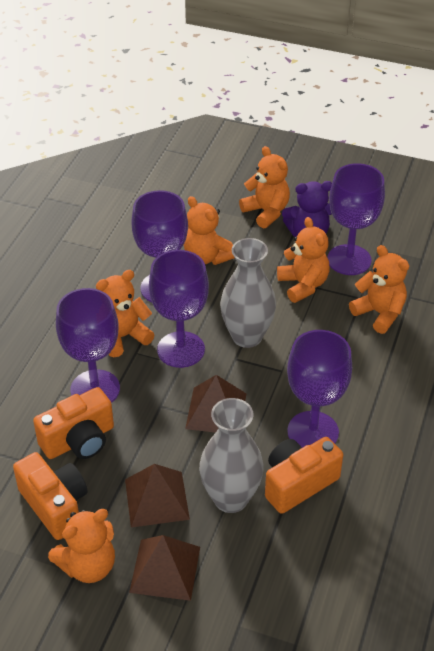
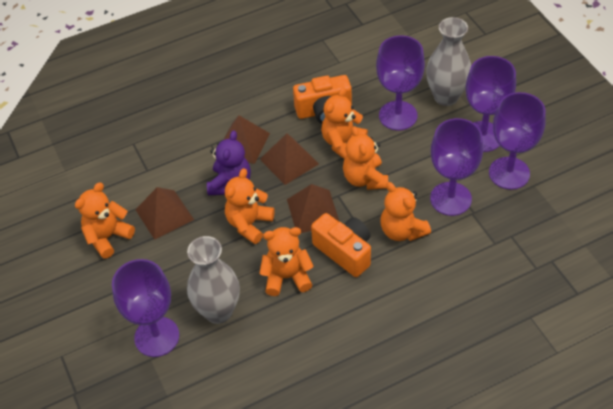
brown pyramid: 3 -> 4
orange camera: 3 -> 2

